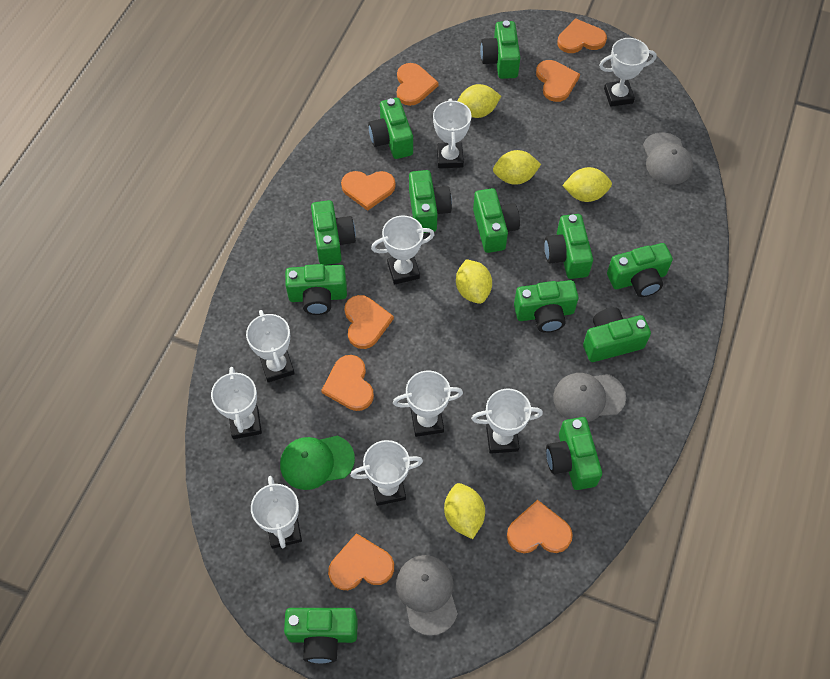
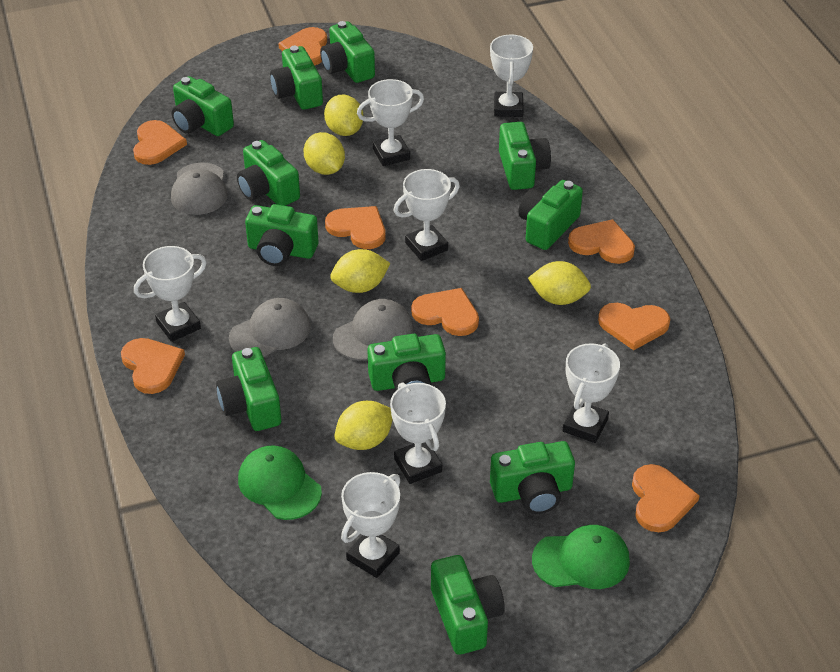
green camera: 12 -> 11
green cap: 1 -> 2
white trophy: 9 -> 7

